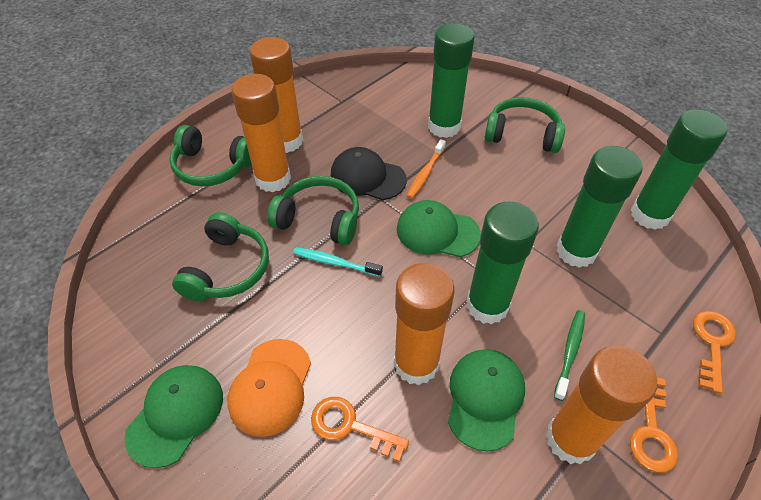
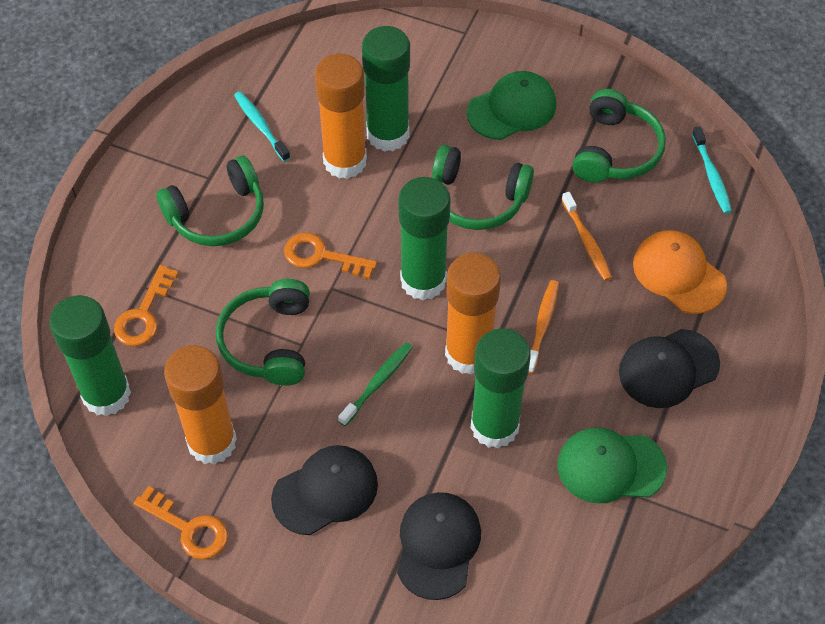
black cap: 1 -> 3
green cap: 3 -> 2
orange glue stick: 4 -> 3
orange toothbrush: 1 -> 2
turquoise toothbrush: 1 -> 2

